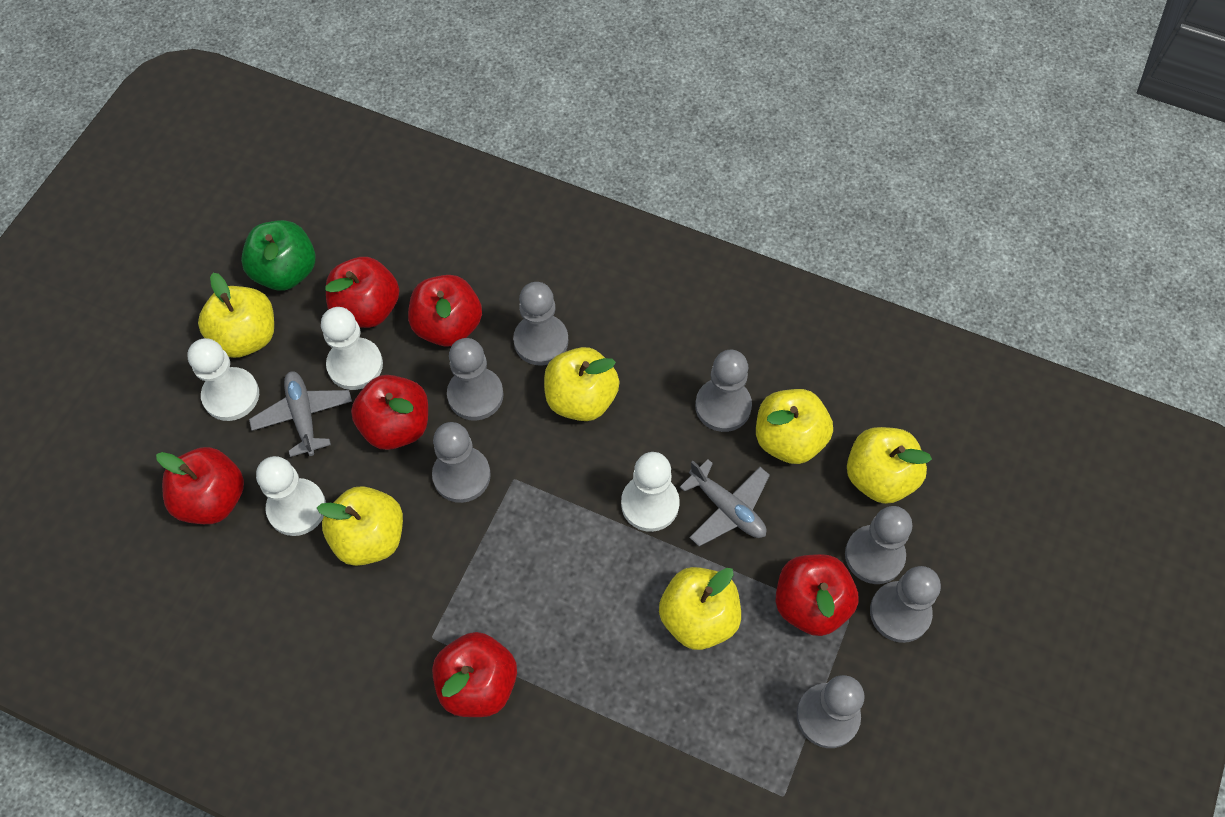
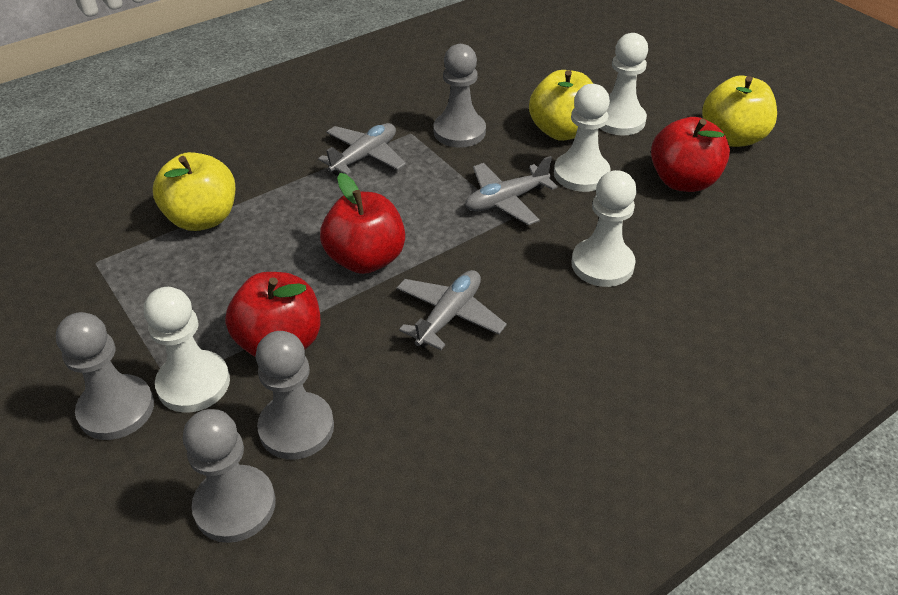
green apple: 1 -> 0
grey pawn: 7 -> 4
grey plane: 2 -> 3
red apple: 6 -> 3
yellow apple: 6 -> 3

